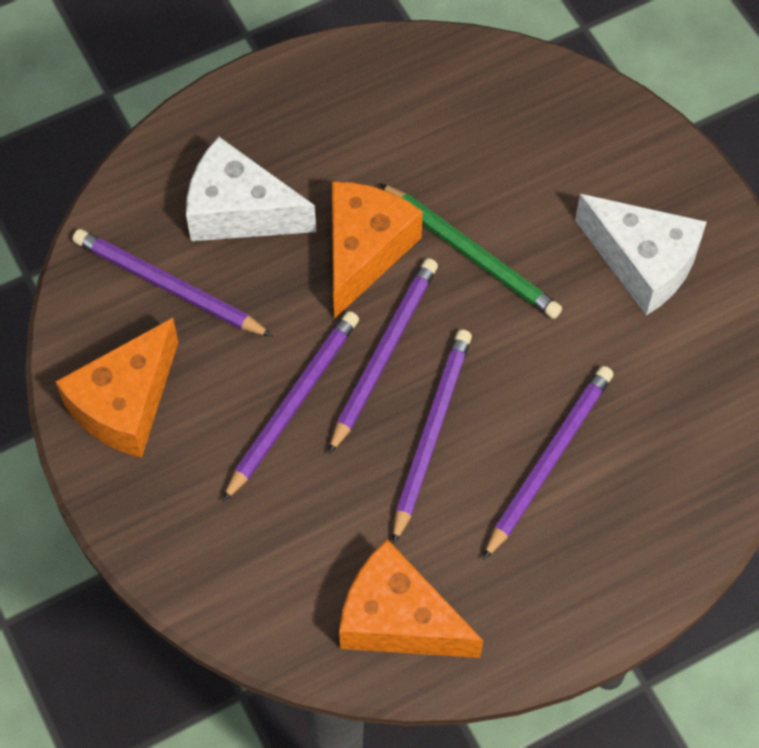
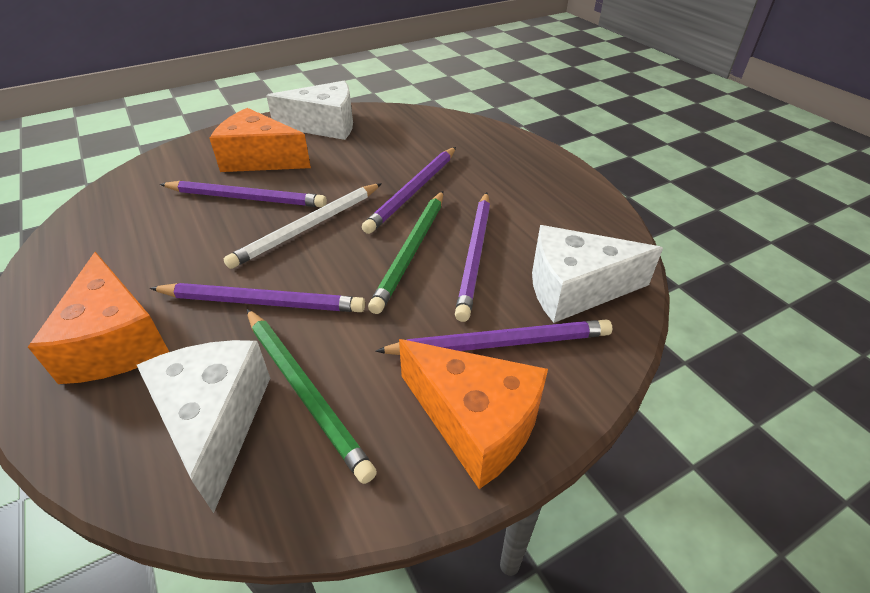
green pencil: 1 -> 2
white cheese: 2 -> 3
white pencil: 0 -> 1

